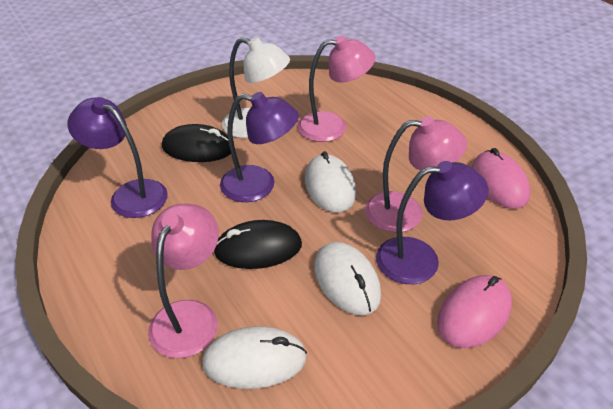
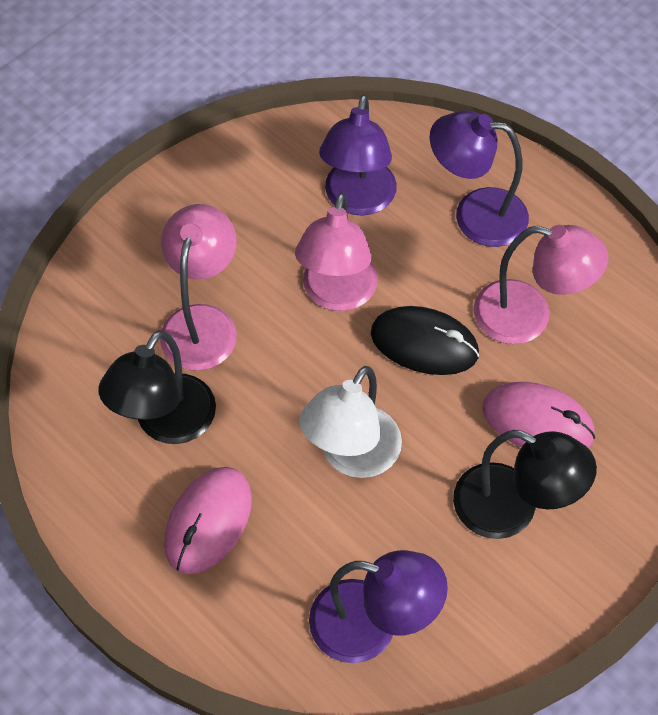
black lamp: 0 -> 2
black mouse: 2 -> 1
white mouse: 3 -> 0

